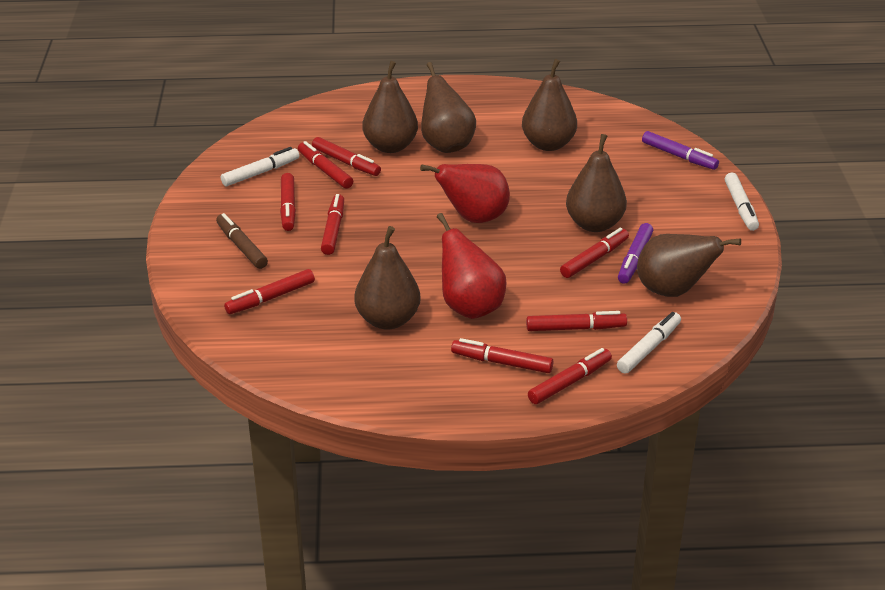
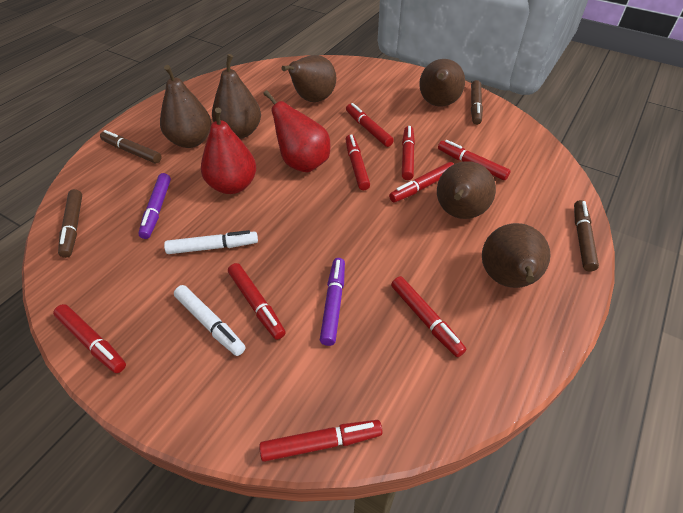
brown marker: 1 -> 4
white marker: 3 -> 2

